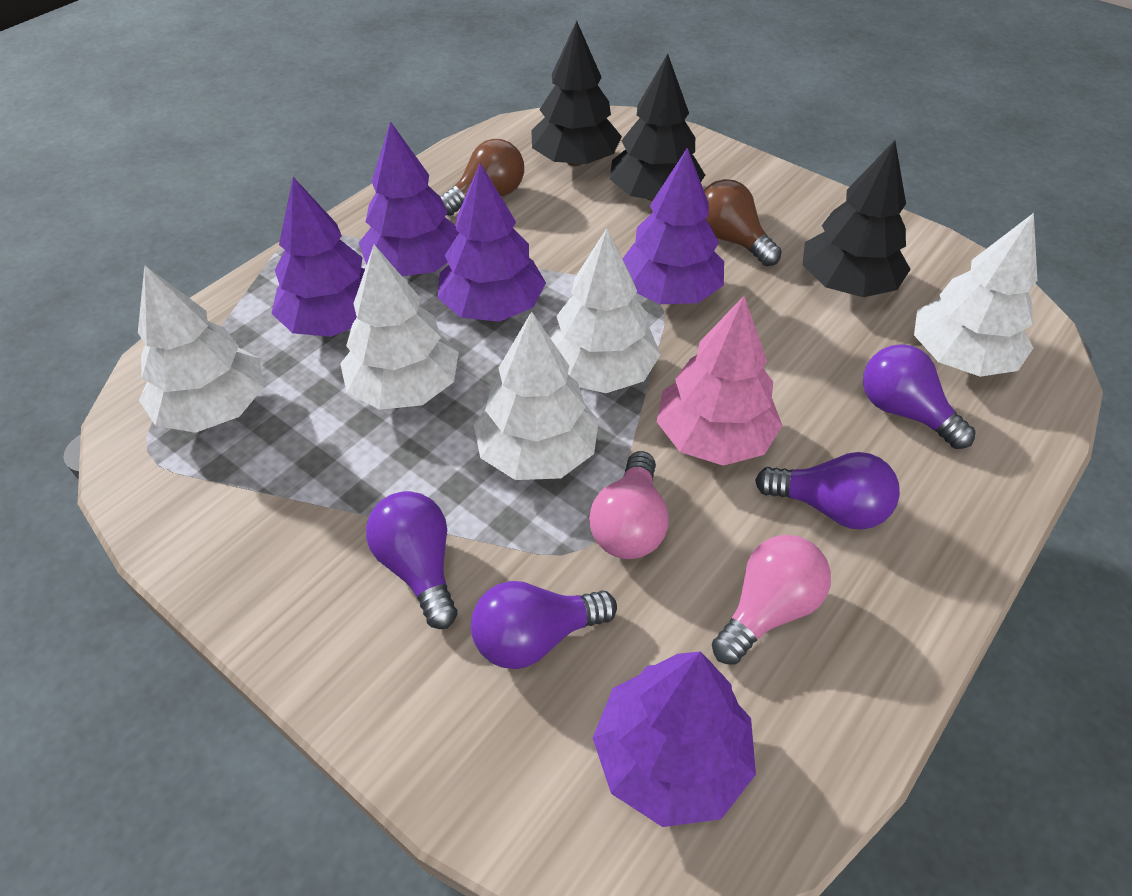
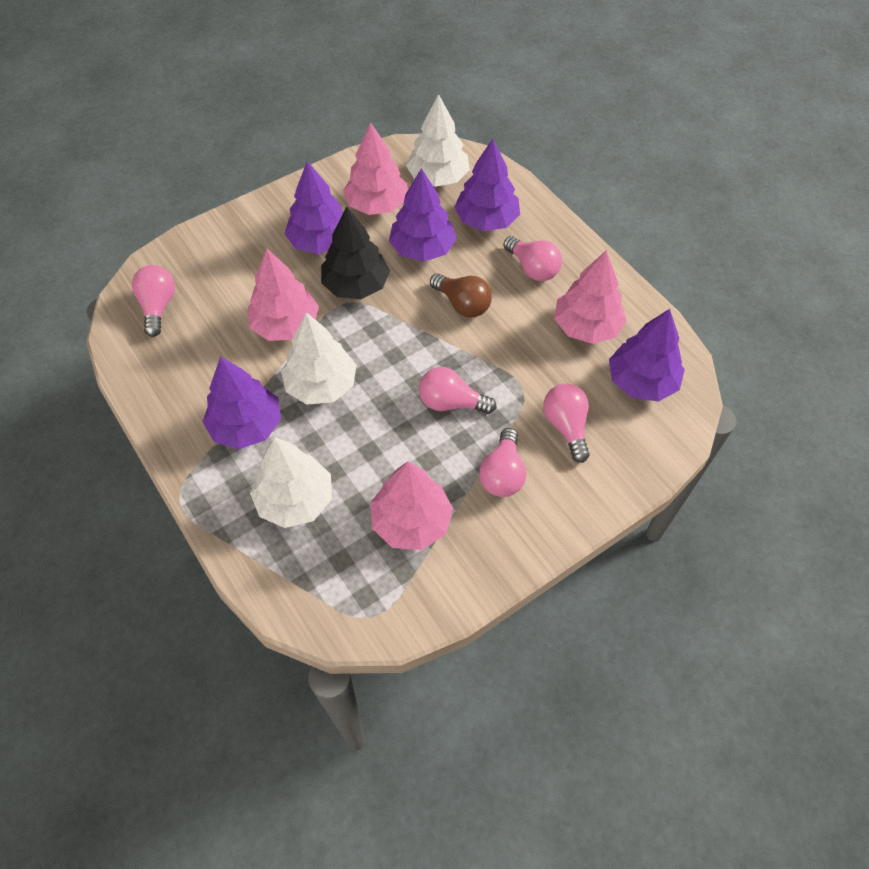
black tree: 3 -> 1
brown light bulb: 2 -> 1
pink light bulb: 2 -> 5
pink tree: 1 -> 4
purple light bulb: 4 -> 0
white tree: 5 -> 3

